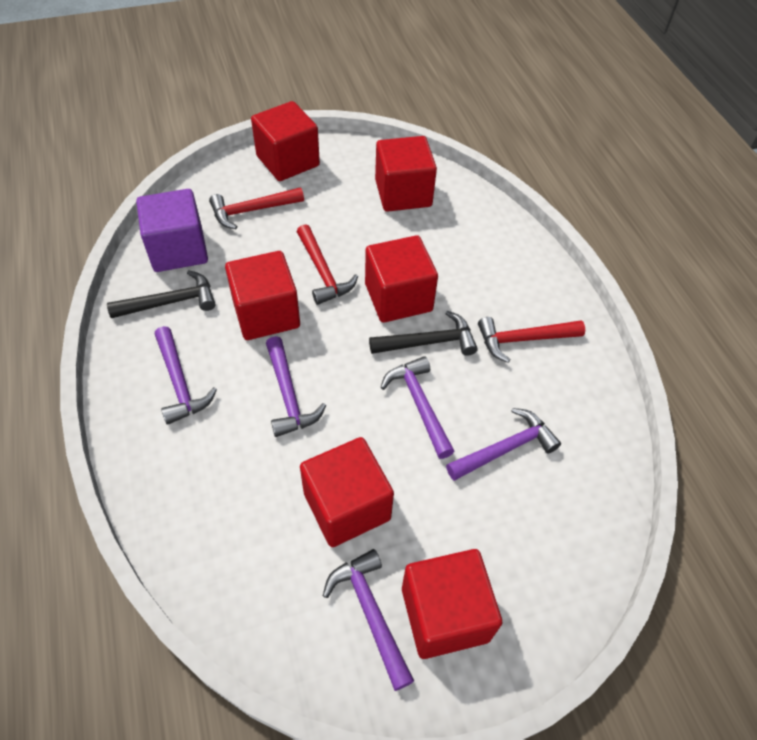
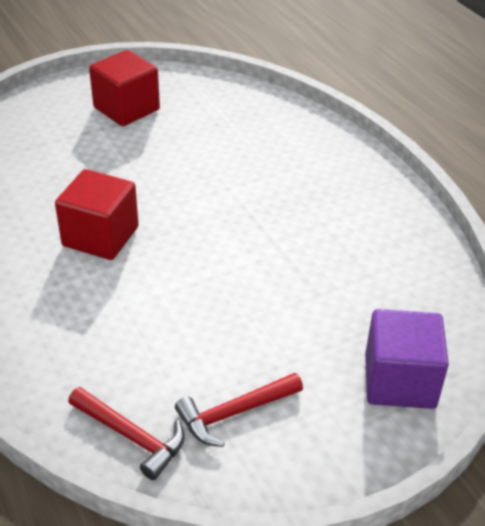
black hammer: 2 -> 0
purple hammer: 5 -> 0
red cube: 6 -> 2
red hammer: 3 -> 2

